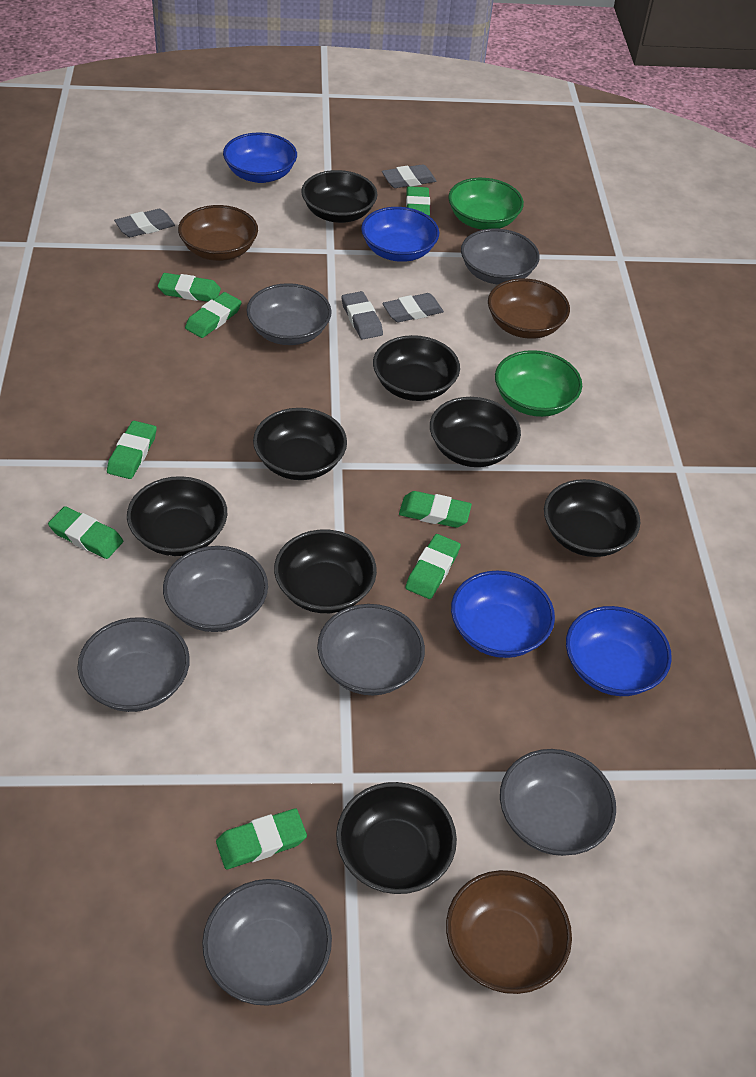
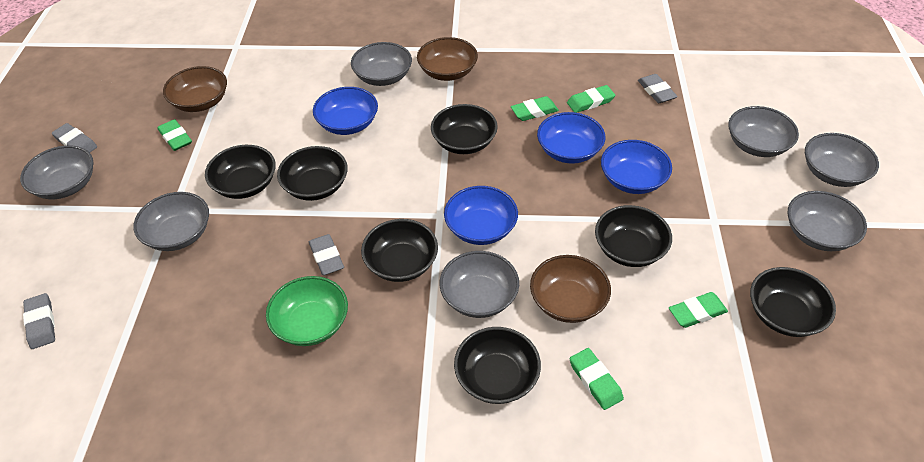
black bowl: 8 -> 7
green bowl: 2 -> 1
green eraser: 8 -> 5

